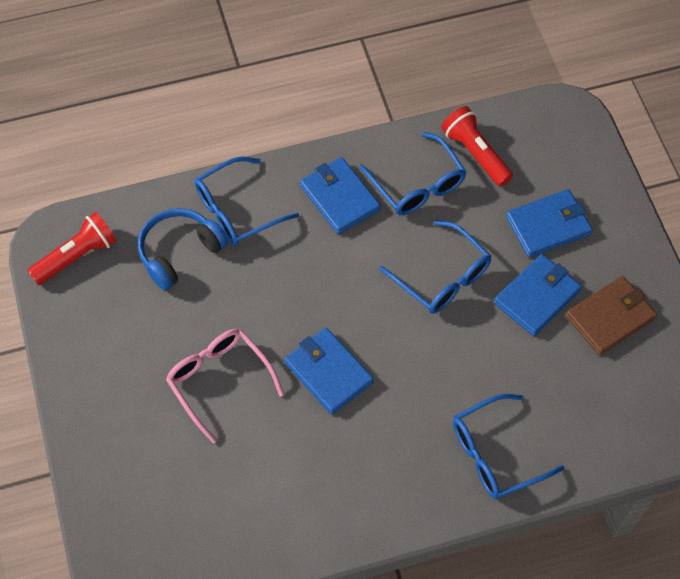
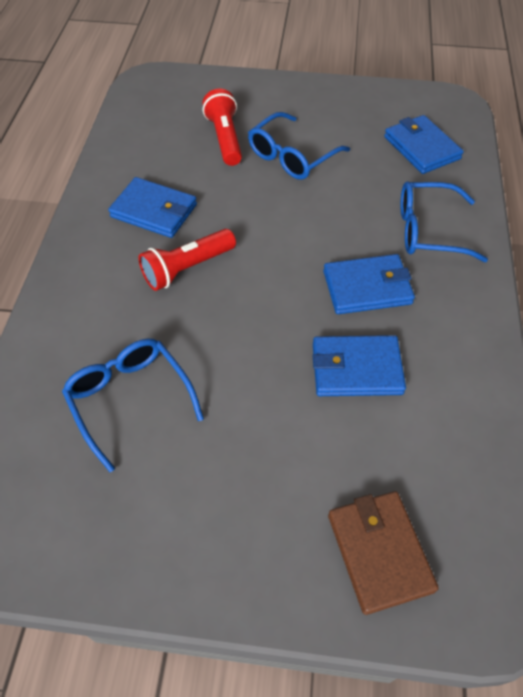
blue glasses: 4 -> 3
blue headphones: 1 -> 0
pink glasses: 1 -> 0

